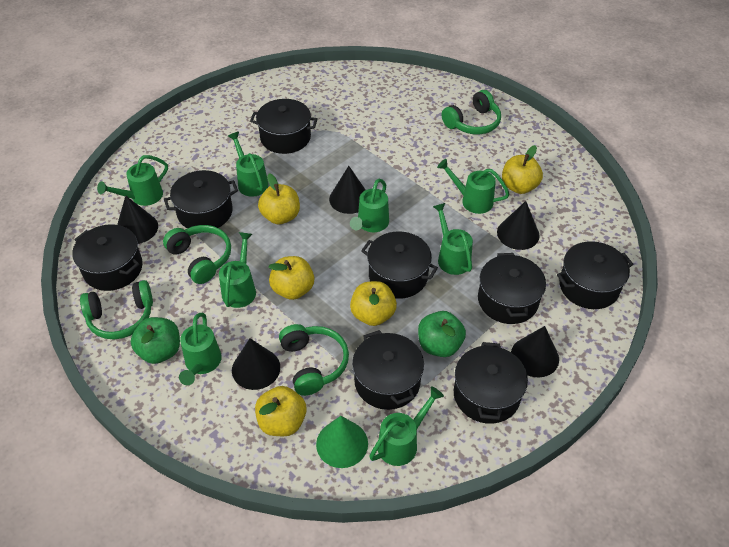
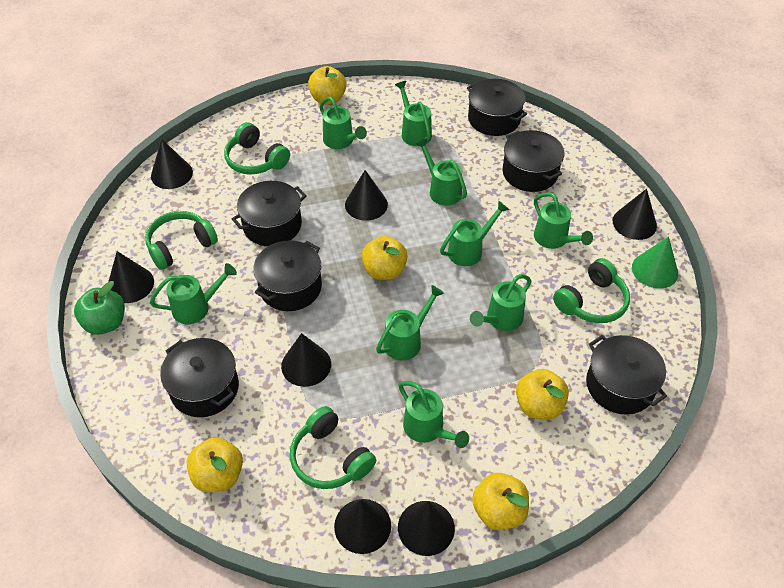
black cone: 5 -> 7
black pot: 8 -> 6
green apple: 2 -> 1
green watering can: 8 -> 9

